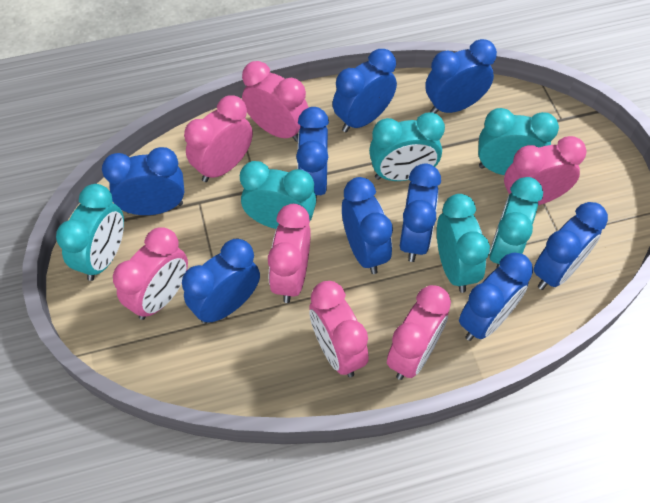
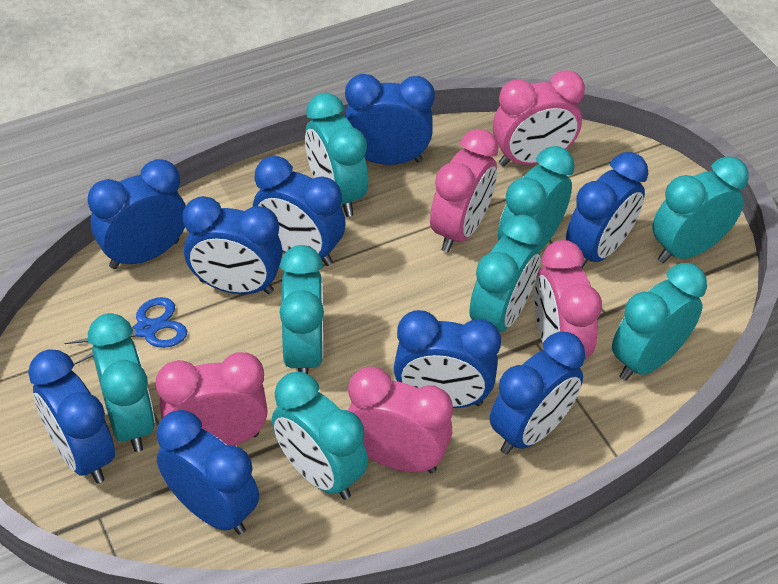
blue scissors: 0 -> 1
pink clock: 7 -> 5
turquoise clock: 6 -> 8

